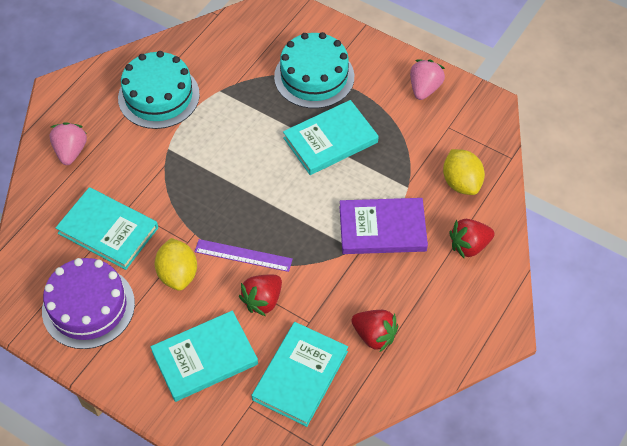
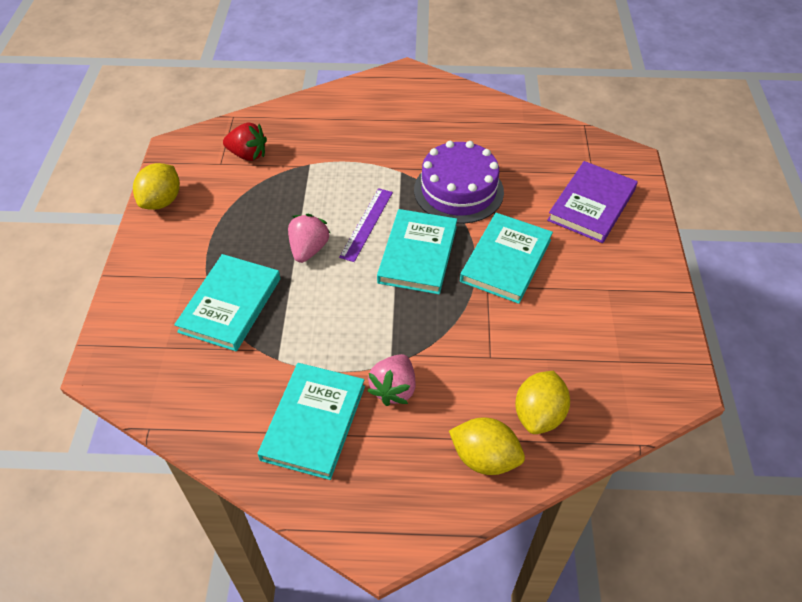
red strawberry: 3 -> 1
turquoise cake: 2 -> 0
yellow lemon: 2 -> 3

